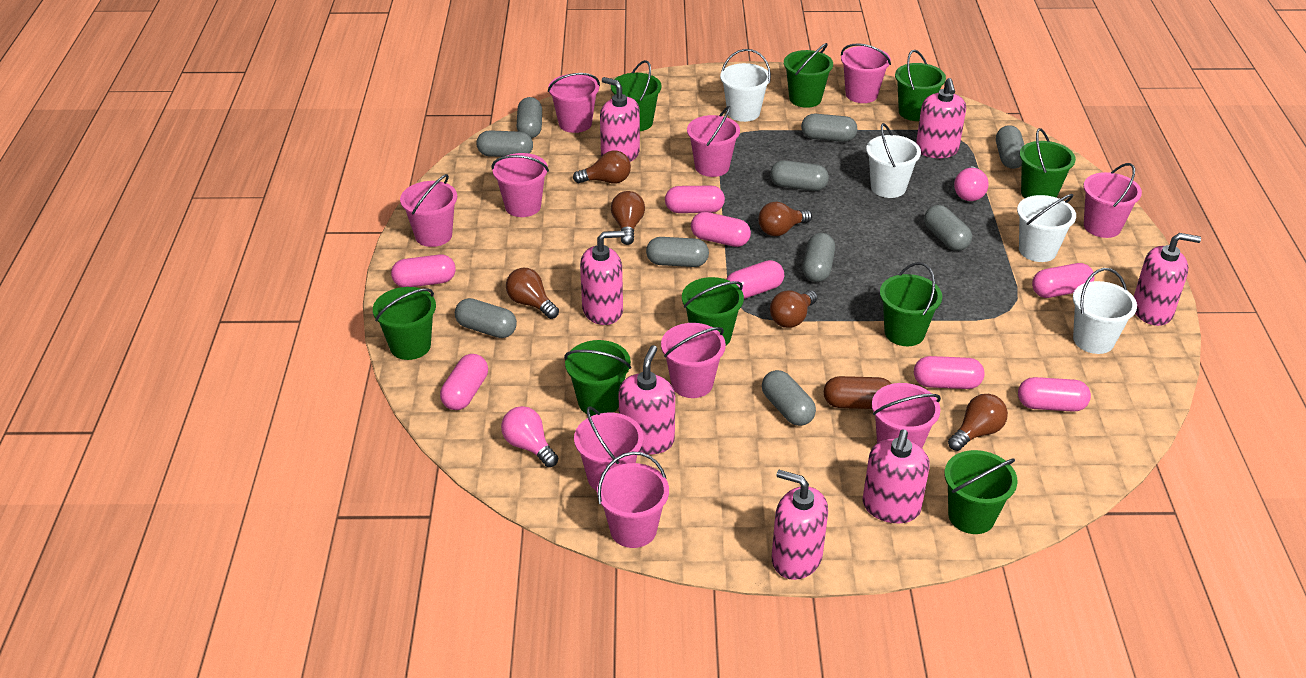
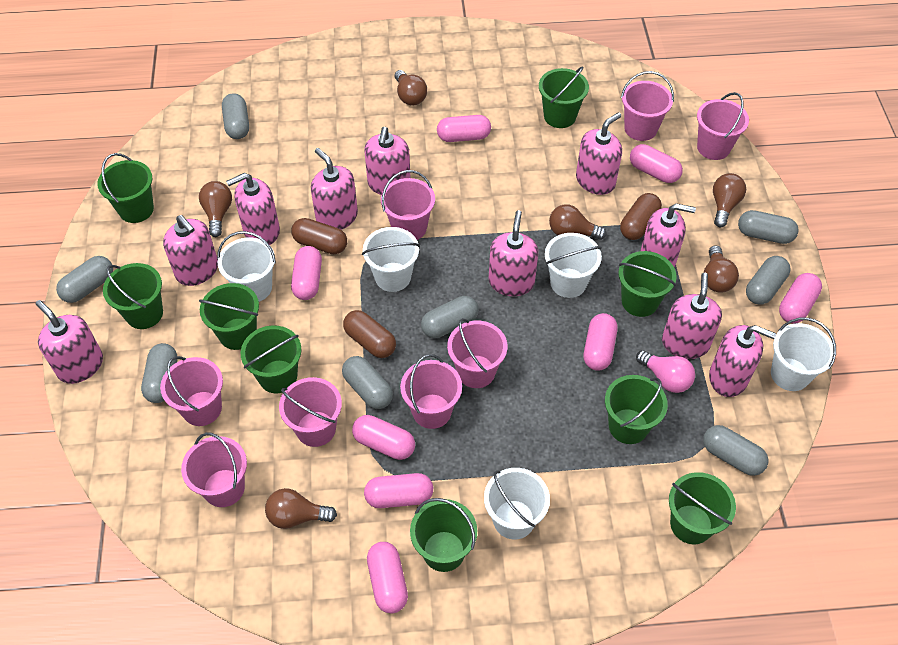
brown capsule: 1 -> 3
grey capsule: 10 -> 8
pink bucket: 10 -> 8
pink light bulb: 2 -> 1
pink soap dispenser: 7 -> 10
white bucket: 4 -> 5

